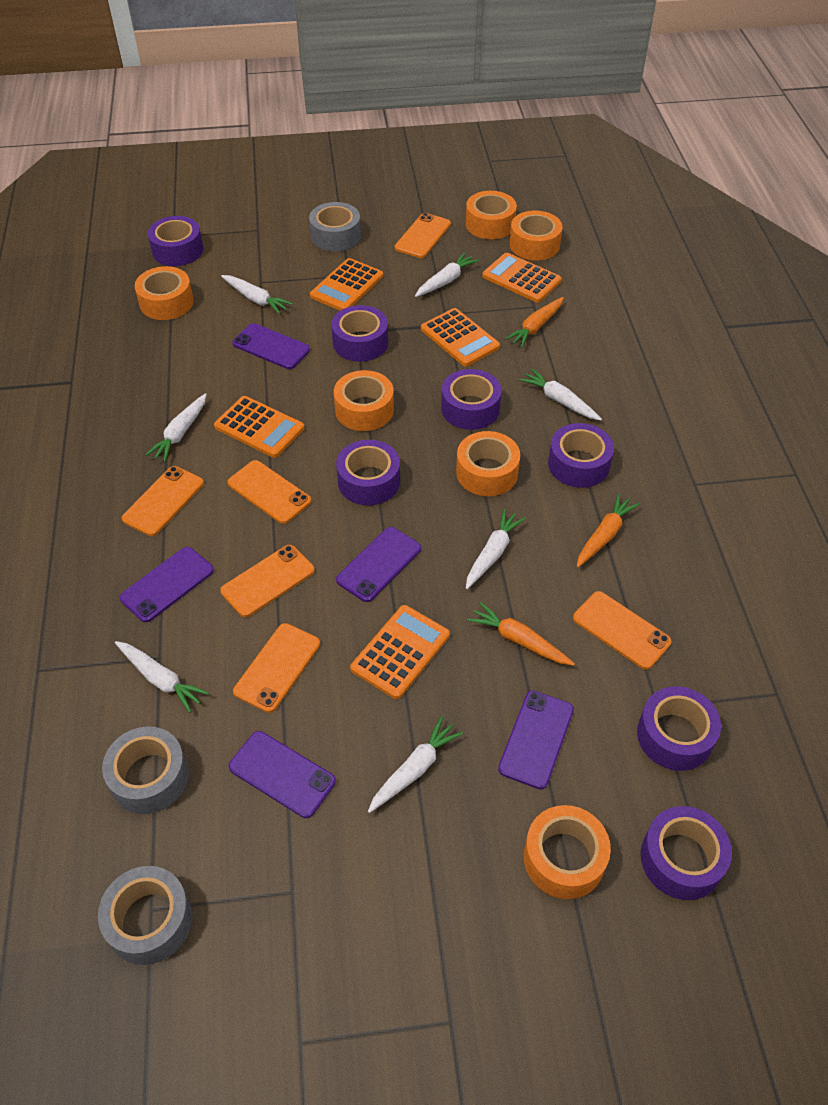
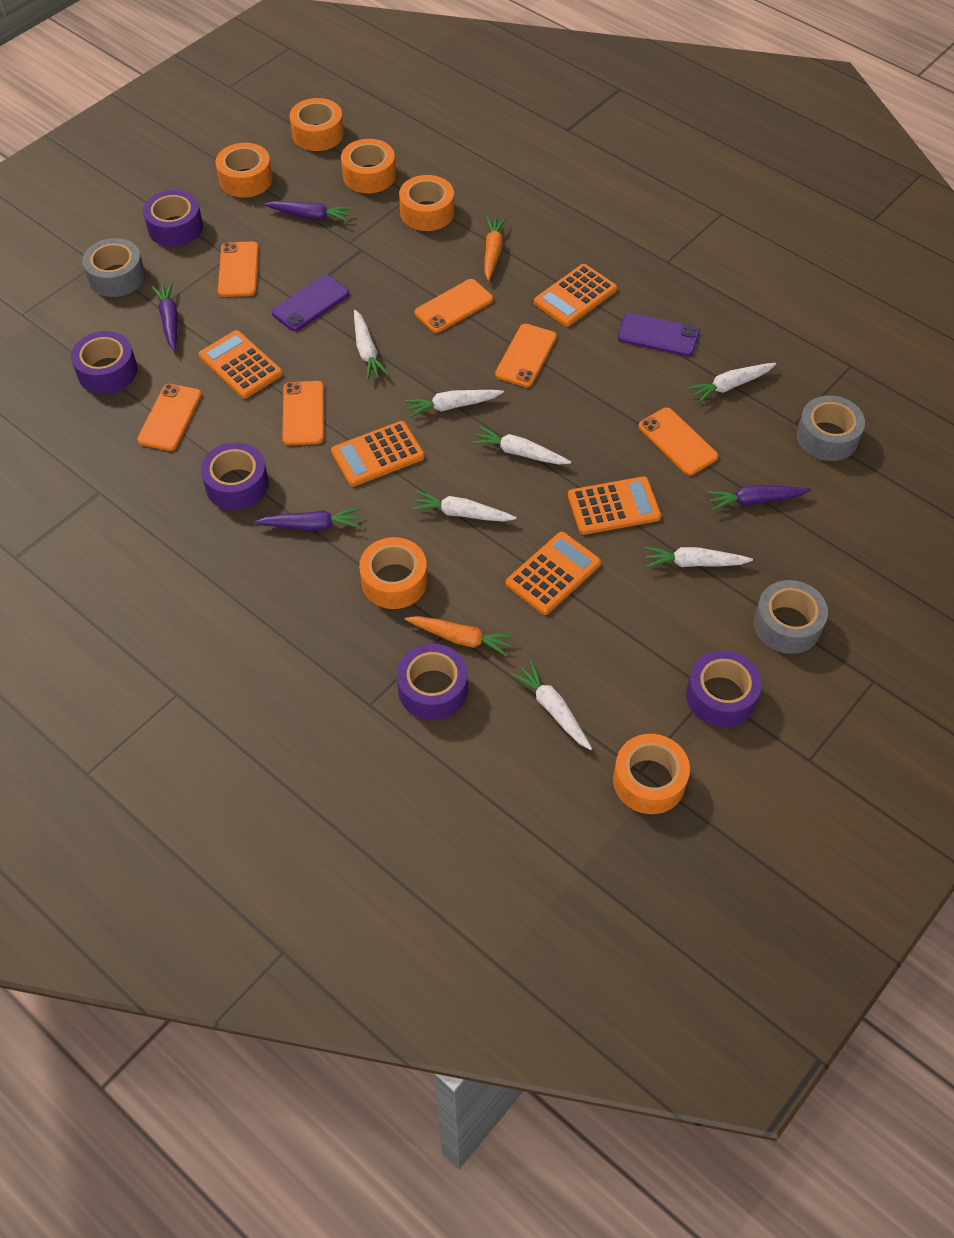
orange carrot: 3 -> 2
purple carrot: 0 -> 4
purple phone: 5 -> 2
purple tape: 7 -> 5

